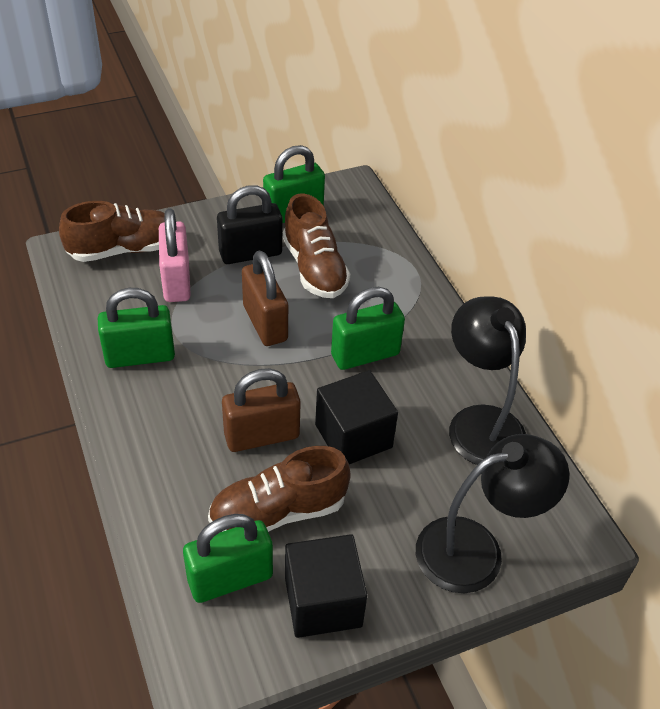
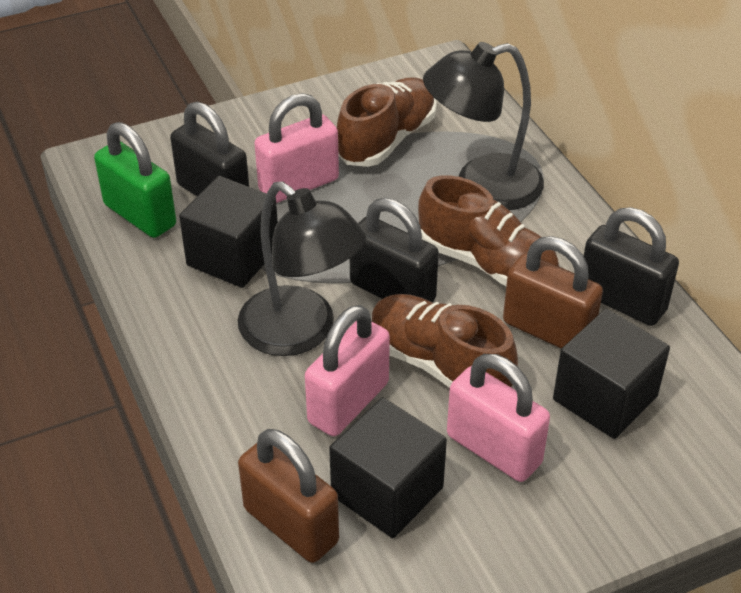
black cube: 2 -> 3
black padlock: 1 -> 3
green padlock: 4 -> 1
pink padlock: 1 -> 3

